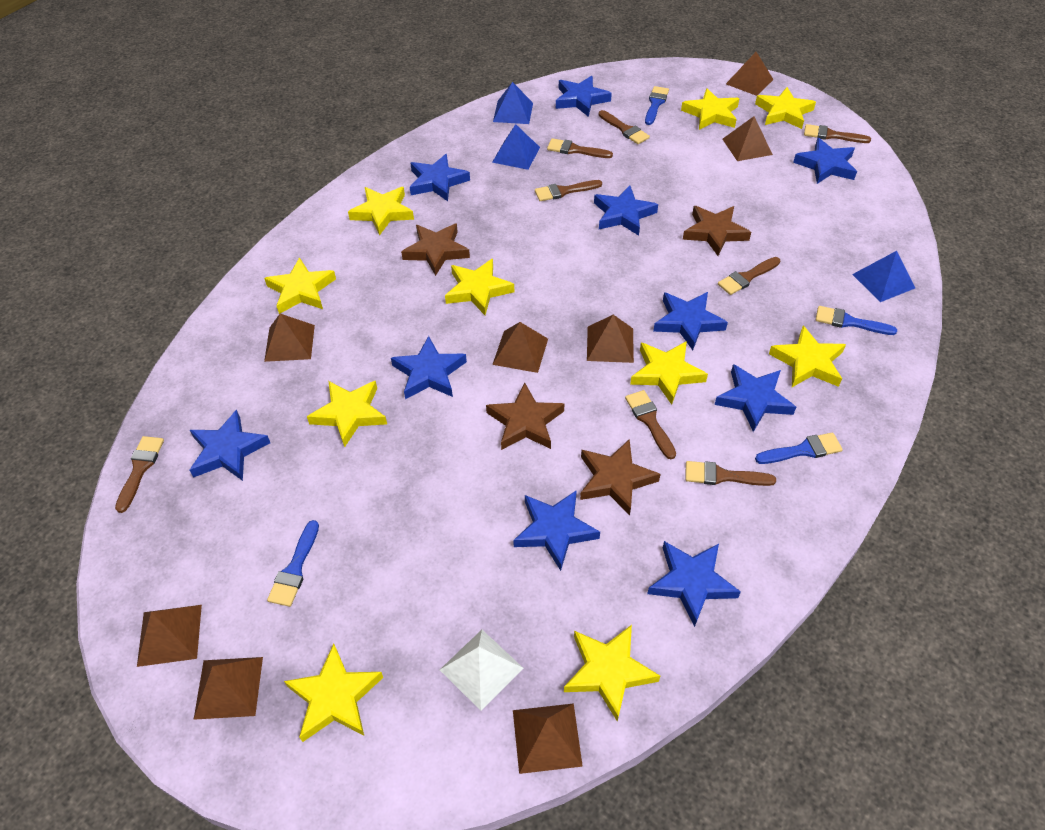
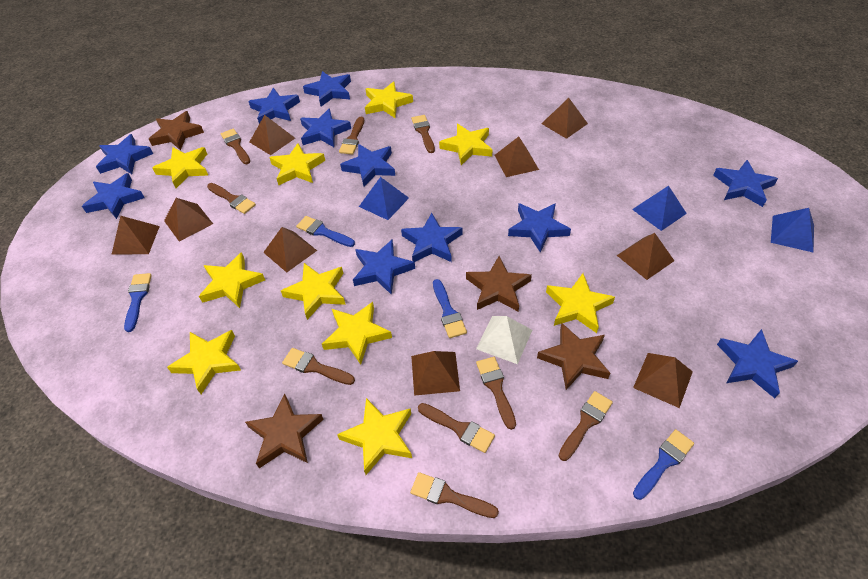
blue star: 10 -> 11
brown brush: 8 -> 9
brown pyramid: 8 -> 9

